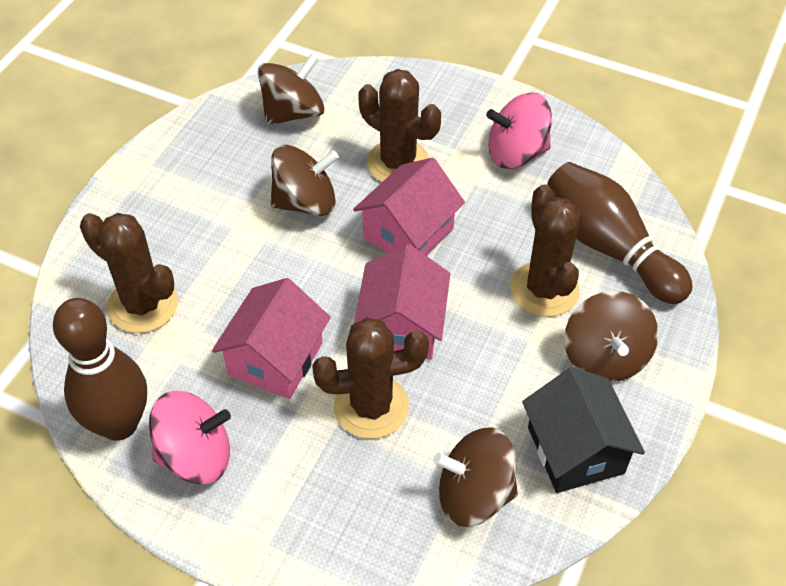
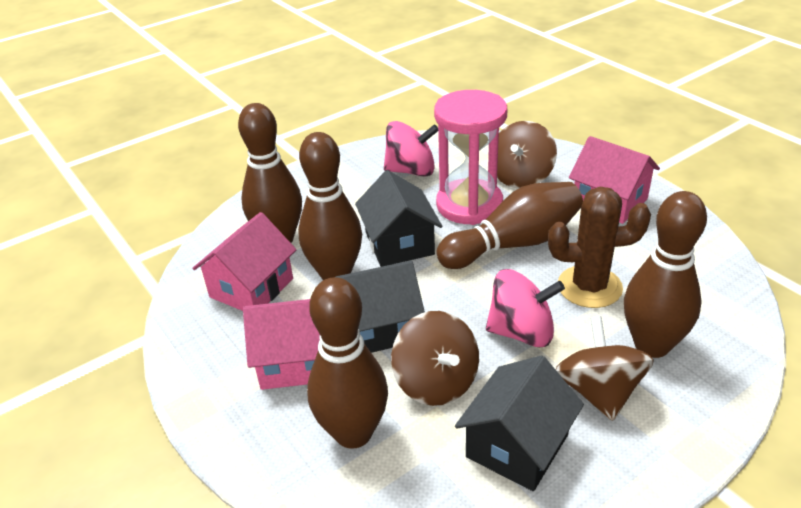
black house: 1 -> 3
brown bowling pin: 2 -> 5
brown cactus: 4 -> 1
brown spinning top: 4 -> 3
pink hourglass: 0 -> 1

